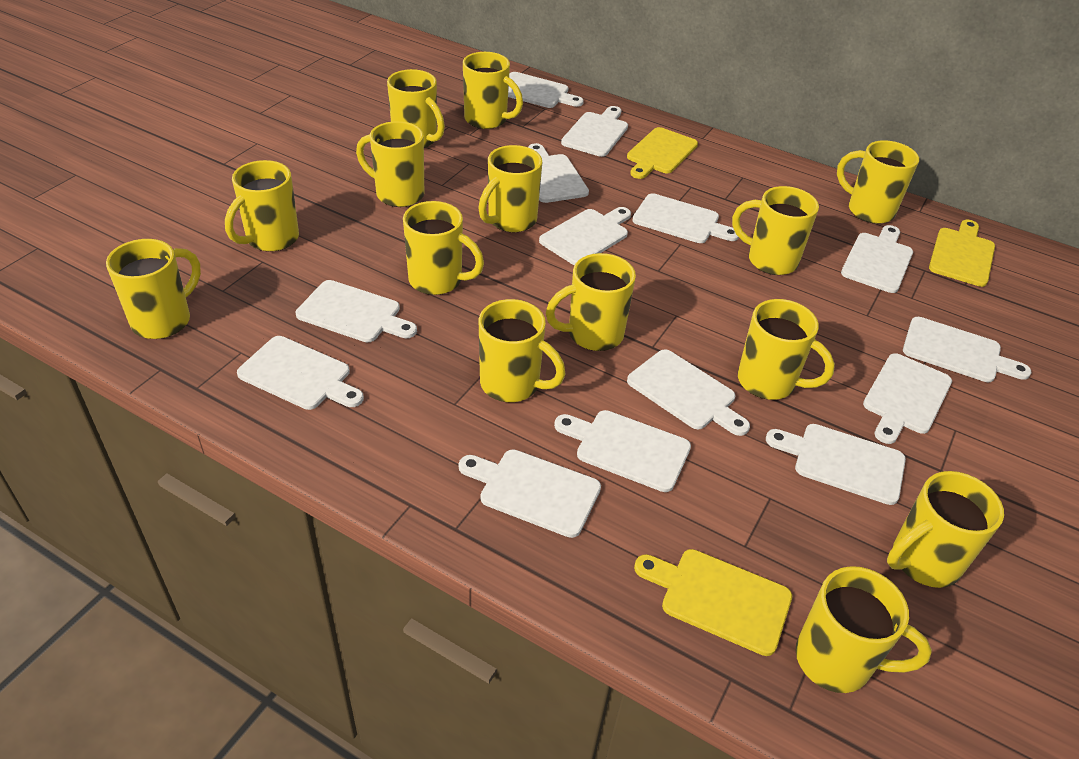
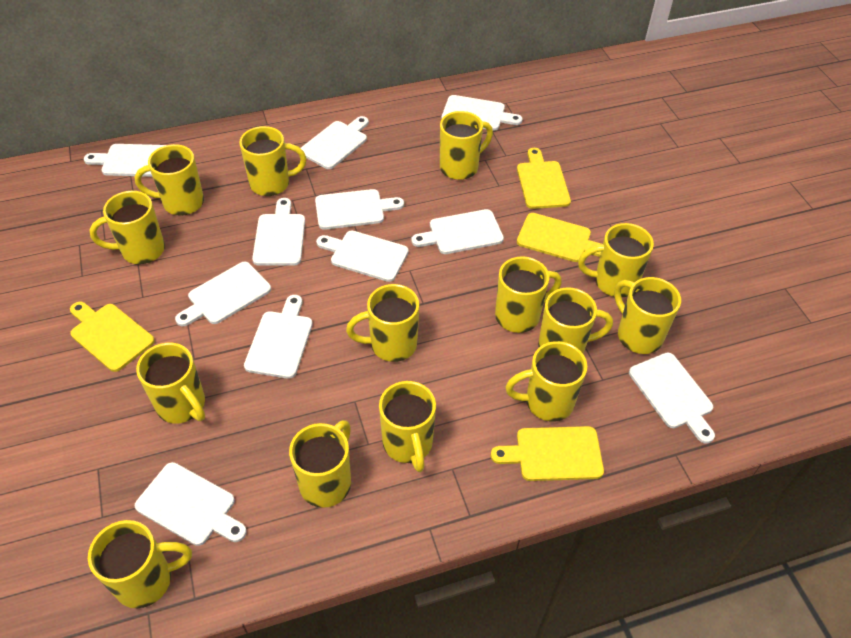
white cutting board: 14 -> 11
yellow cutting board: 3 -> 4

